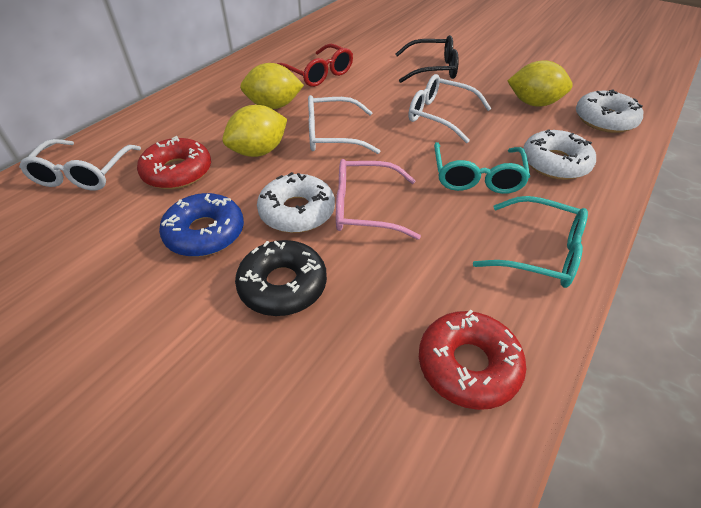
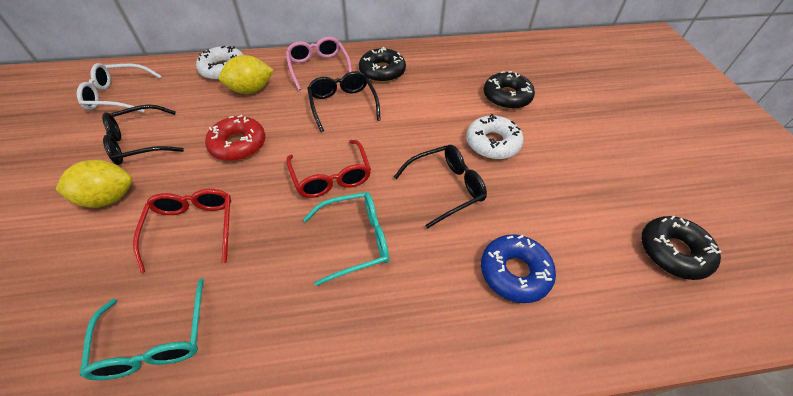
black donut: 1 -> 3
black glasses: 1 -> 3
red donut: 2 -> 1
red glasses: 1 -> 2
white donut: 3 -> 2
white glasses: 3 -> 1
yellow lemon: 3 -> 2

